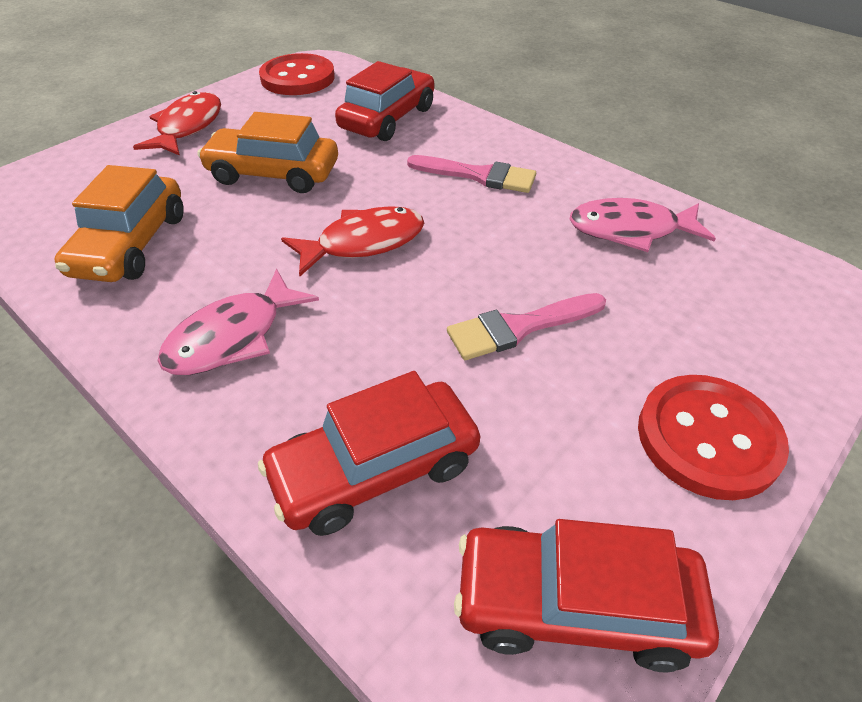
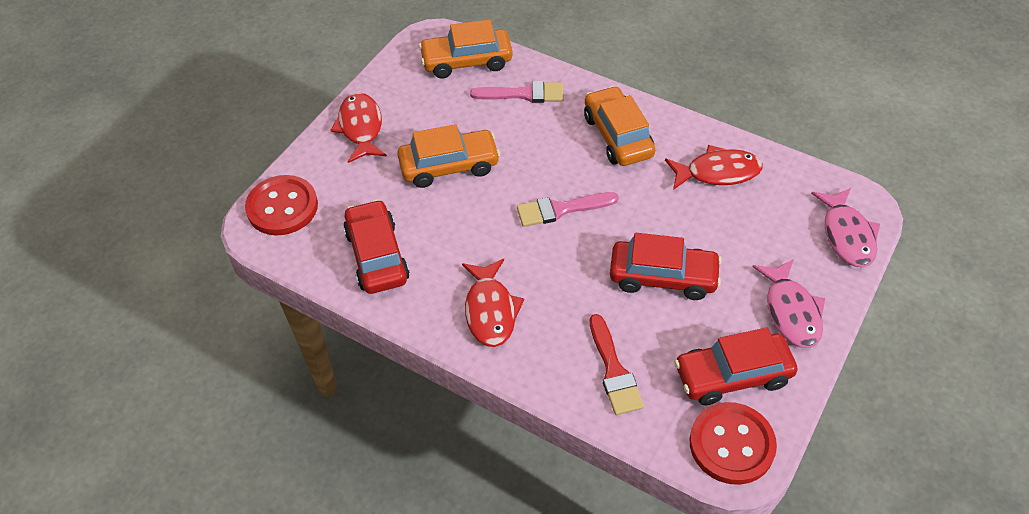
orange car: 2 -> 3
red brush: 0 -> 1
red fish: 2 -> 3

